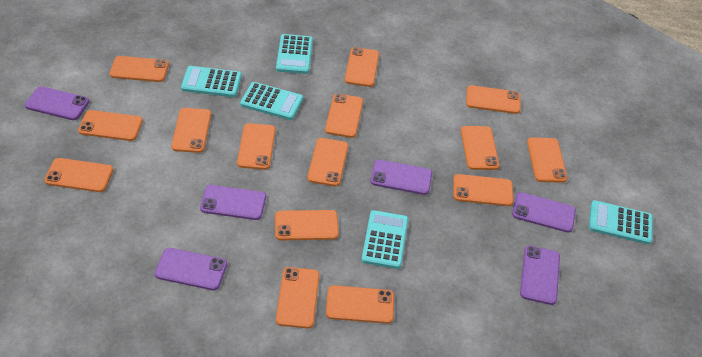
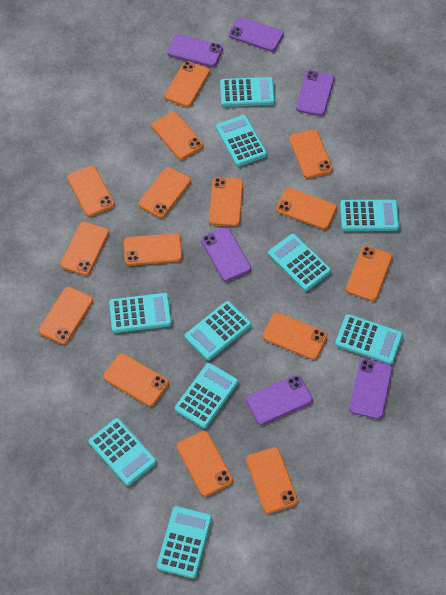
turquoise calculator: 5 -> 10

